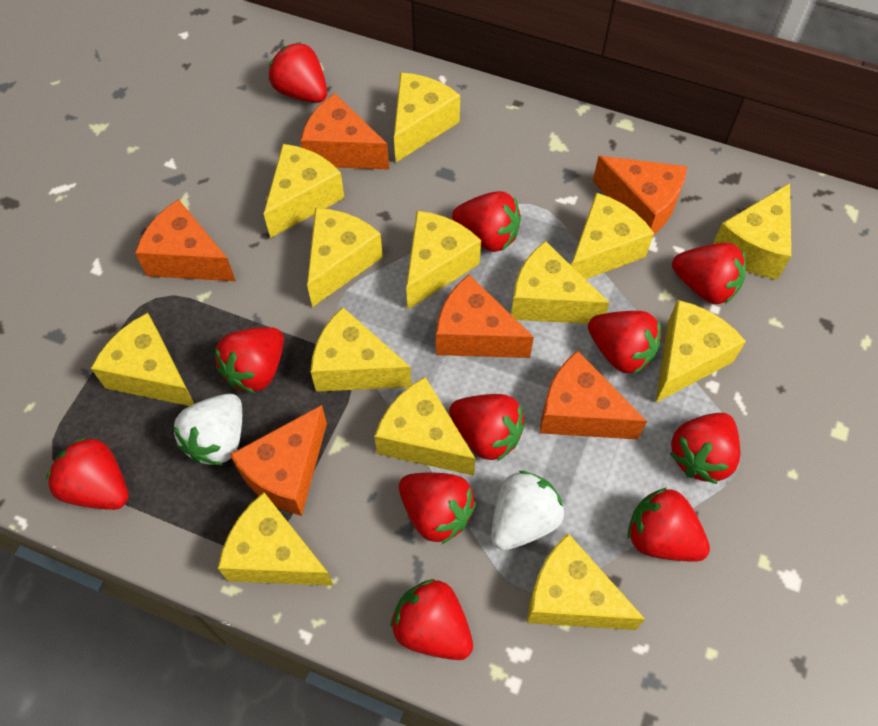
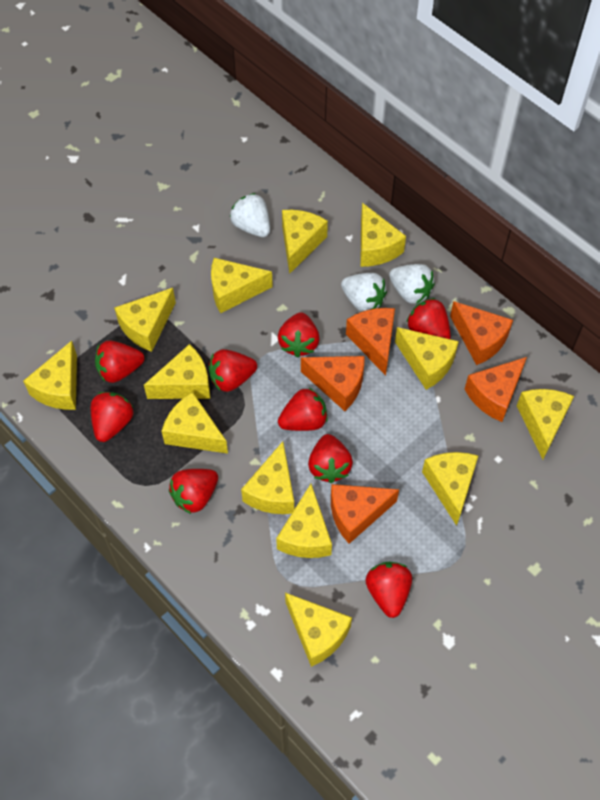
orange cheese: 6 -> 5
red strawberry: 11 -> 9
white strawberry: 2 -> 3

